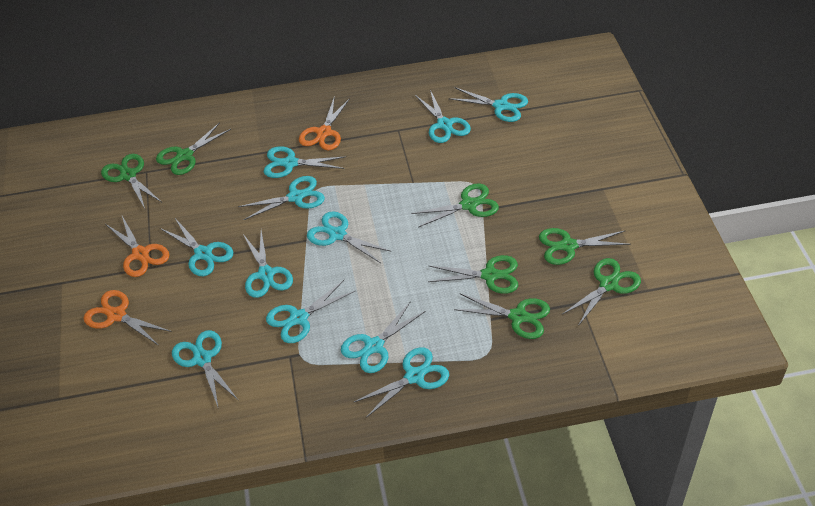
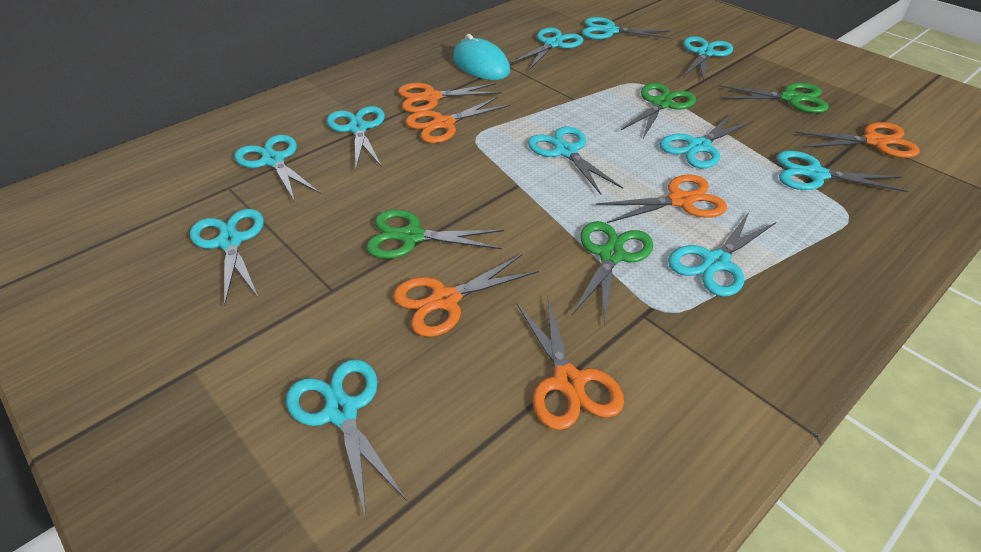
green scissors: 7 -> 4
orange scissors: 3 -> 6
turquoise mouse: 0 -> 1

